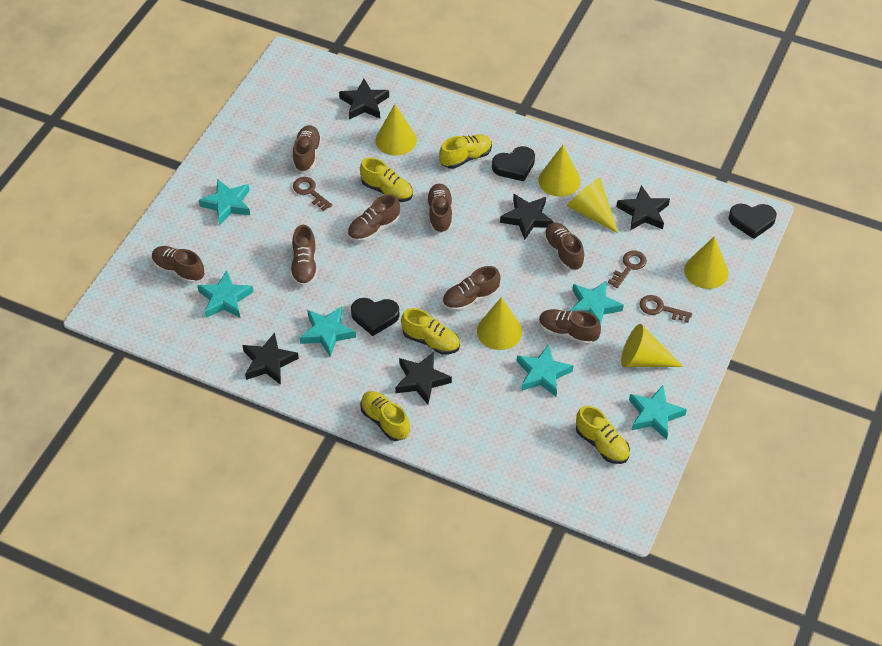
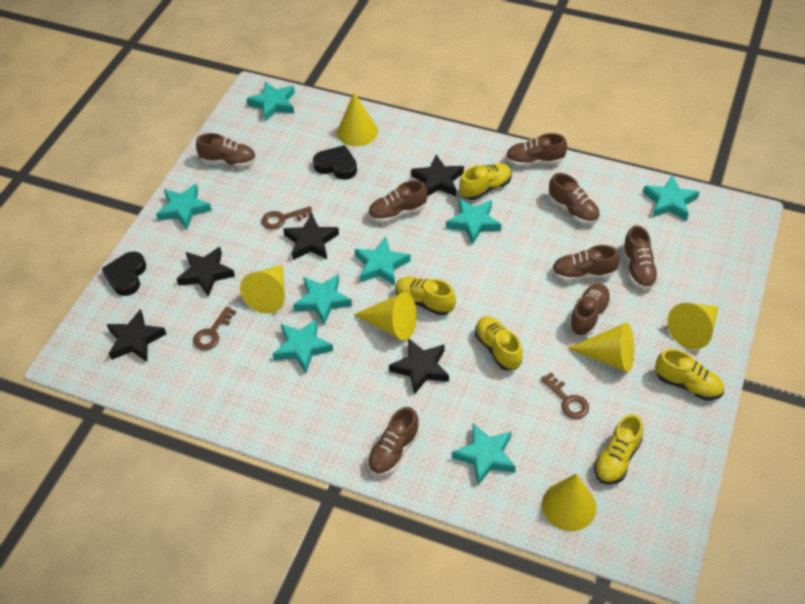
black heart: 3 -> 2
turquoise star: 6 -> 8

